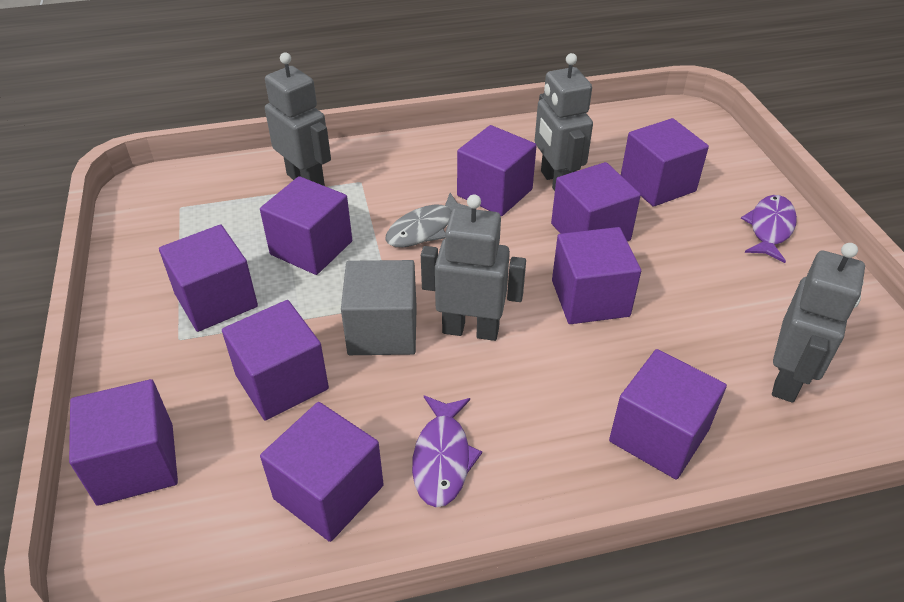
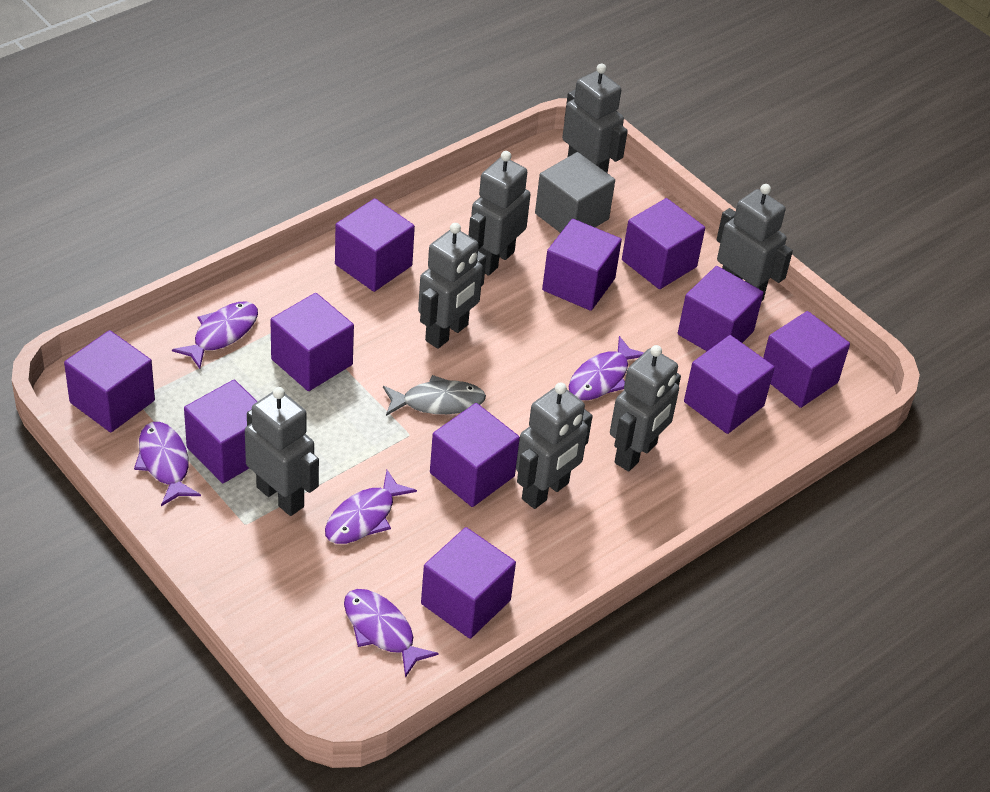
grey robot: 4 -> 7
purple cube: 10 -> 11
purple fish: 2 -> 5

